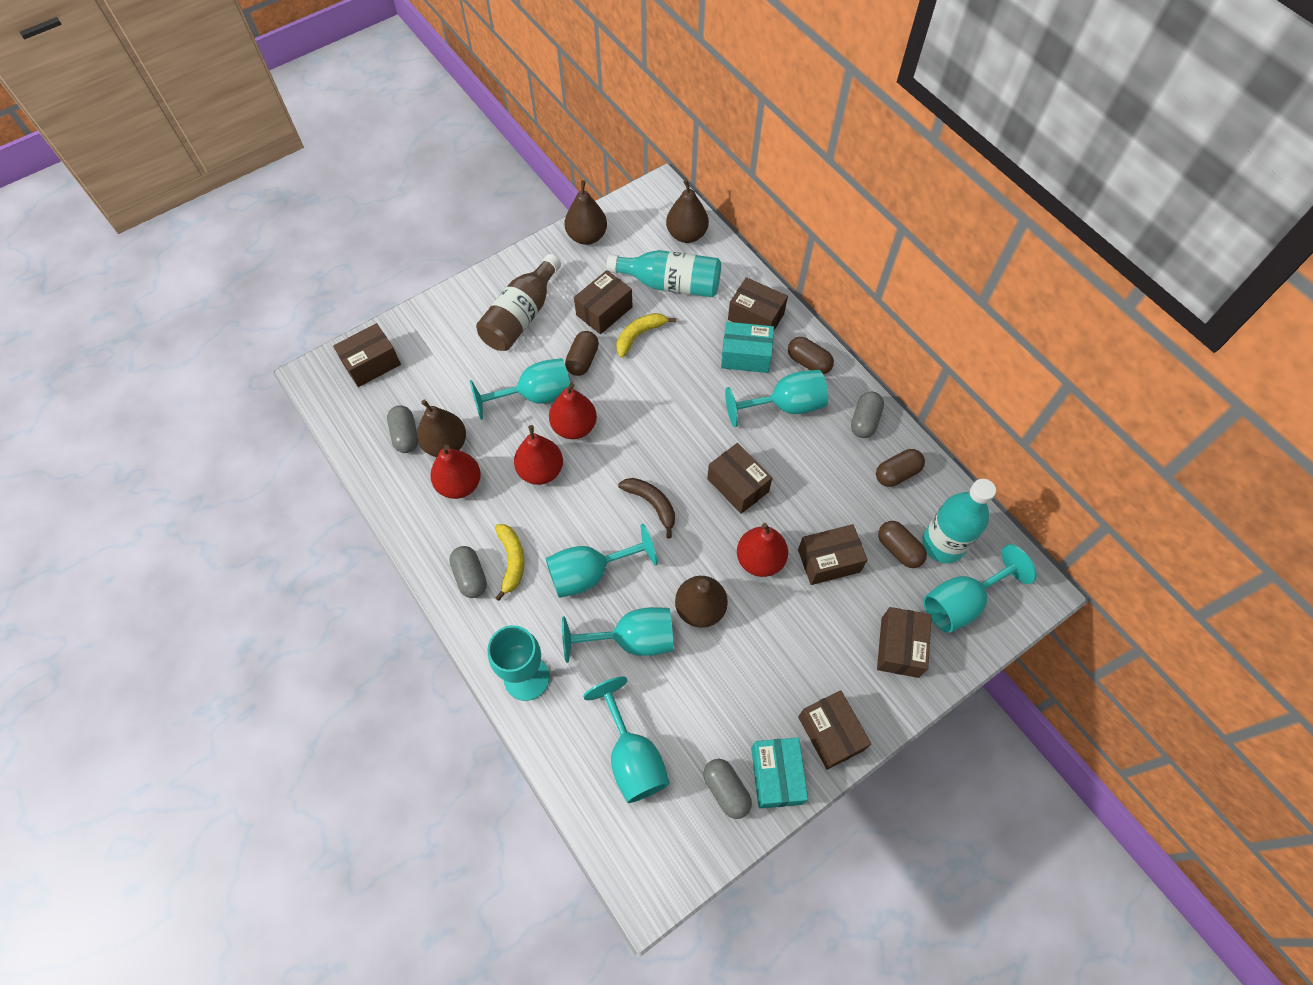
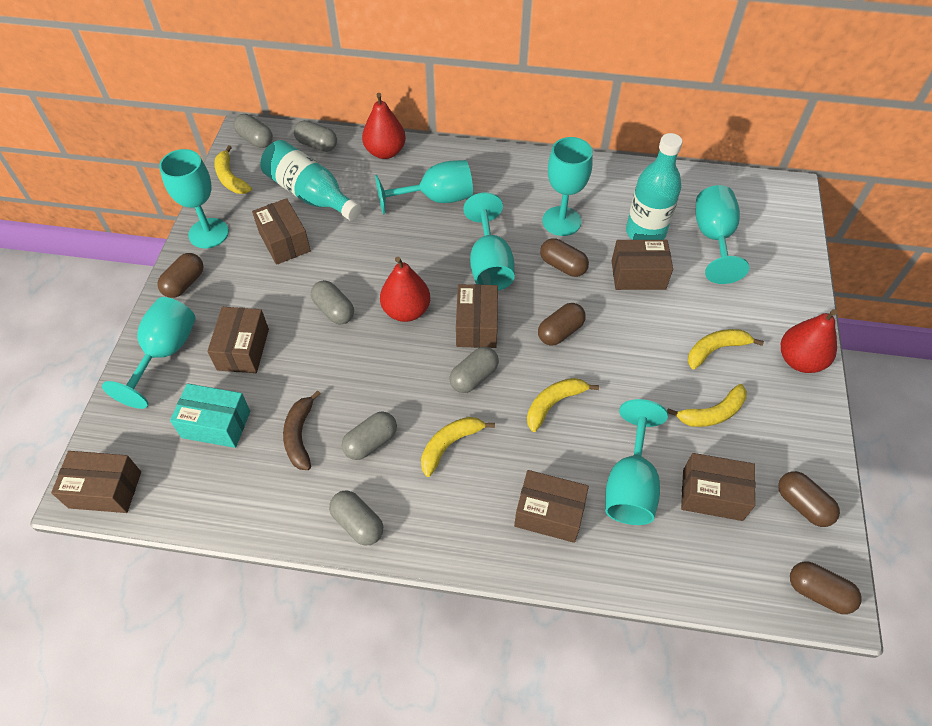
brown bottle: 1 -> 0
brown capsule: 4 -> 5
brown pear: 4 -> 0
grey capsule: 4 -> 6
red pear: 4 -> 3
turquoise box: 2 -> 1
yellow banana: 2 -> 5

